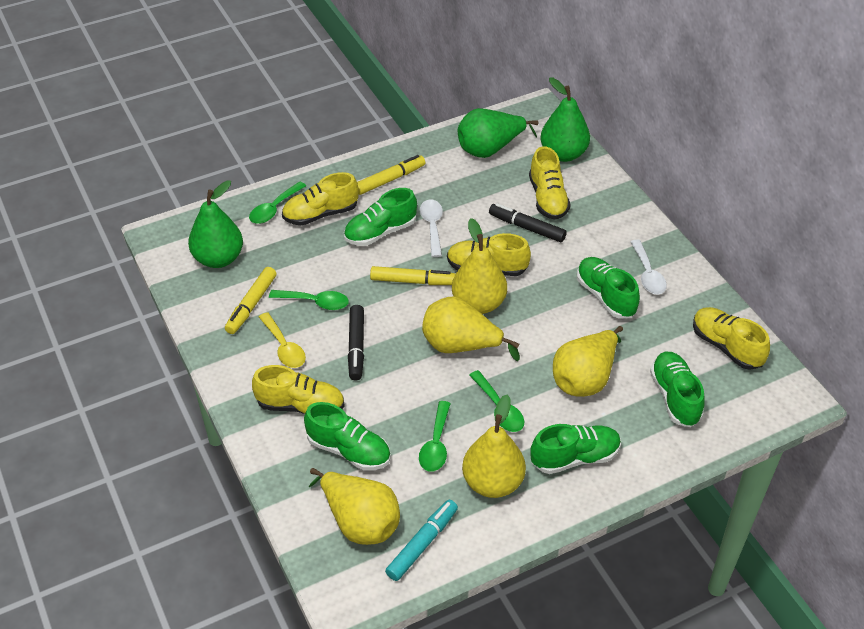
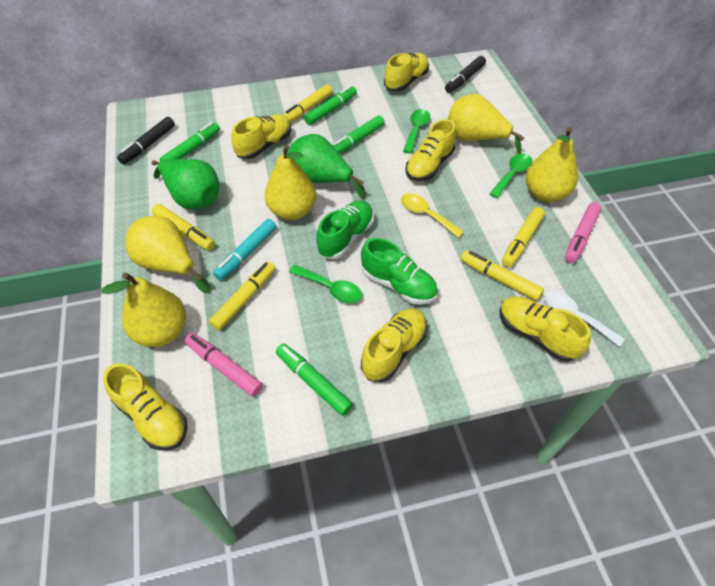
green marker: 0 -> 4
green pear: 3 -> 2
green shoe: 5 -> 2
green spoon: 4 -> 3
pink marker: 0 -> 2
white spoon: 2 -> 1
yellow marker: 3 -> 5
yellow shoe: 5 -> 6

